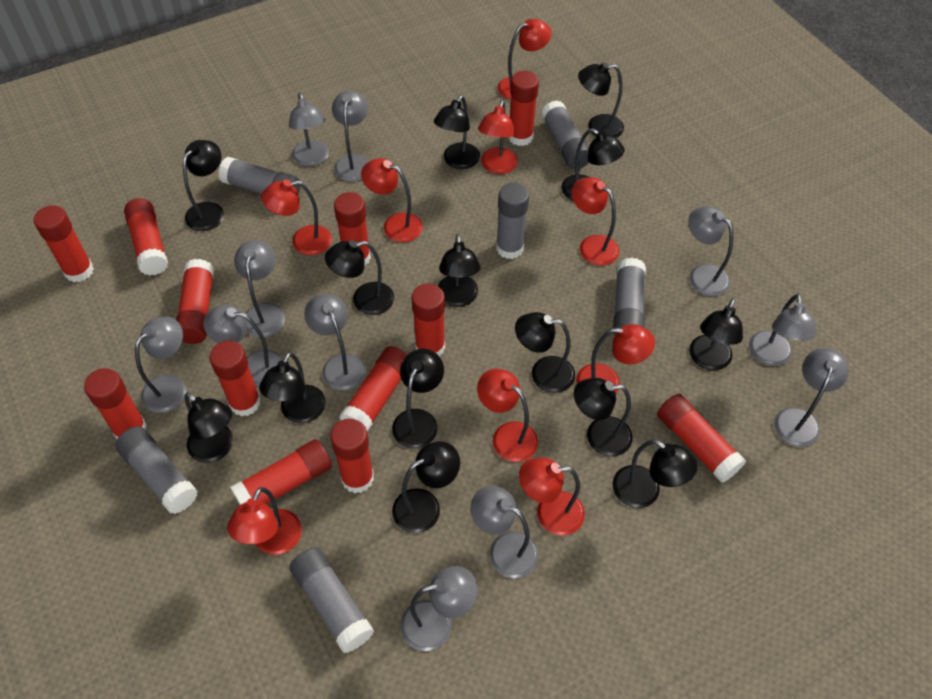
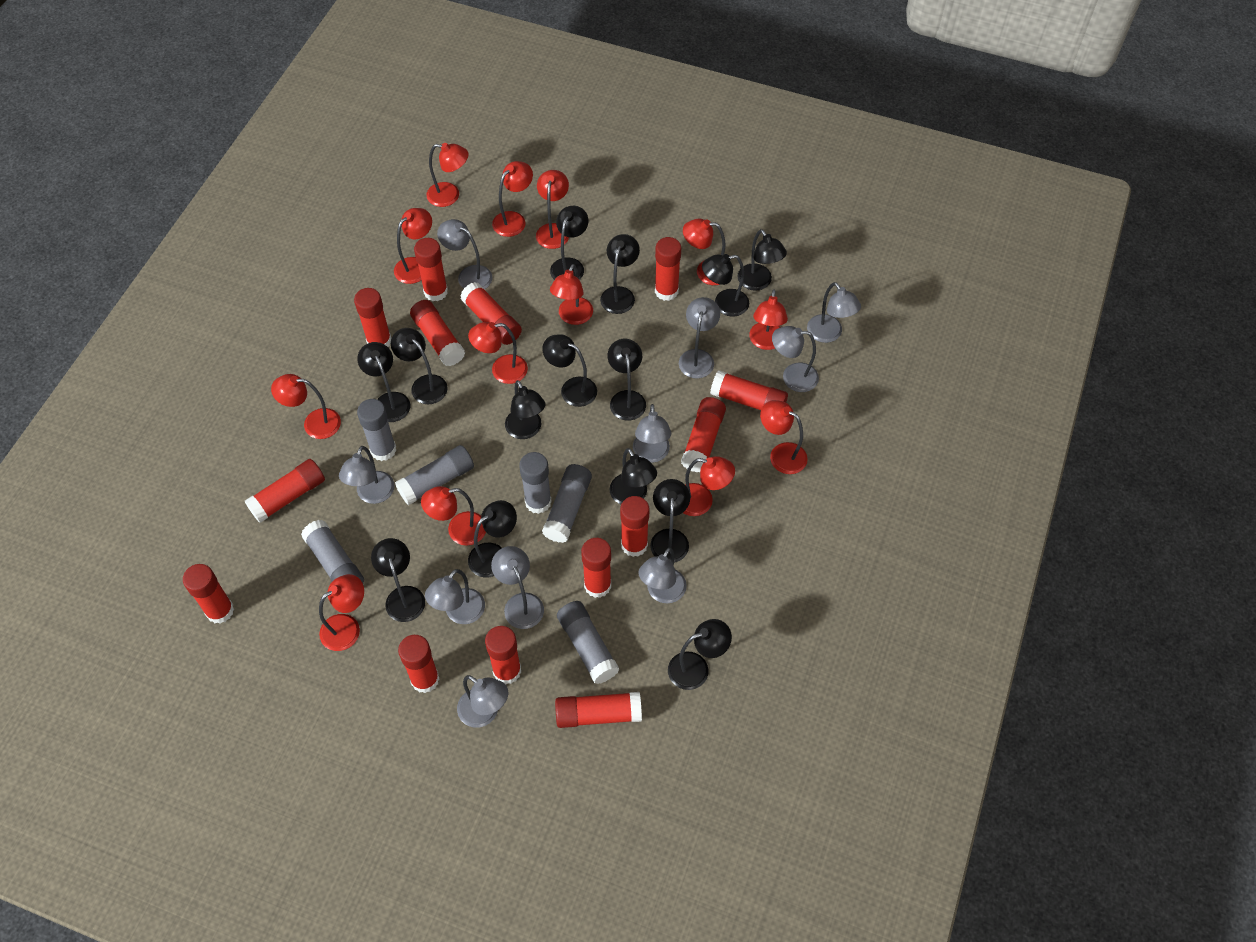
grey lamp: 11 -> 10
red glue stick: 12 -> 14
red lamp: 9 -> 13

